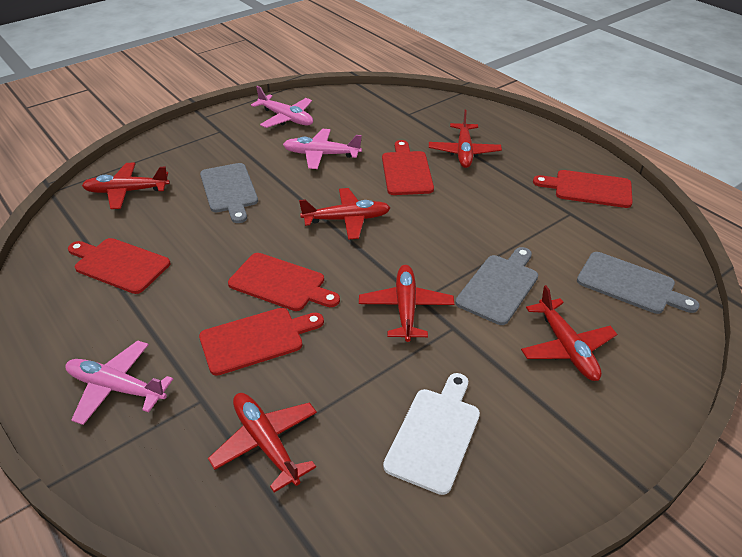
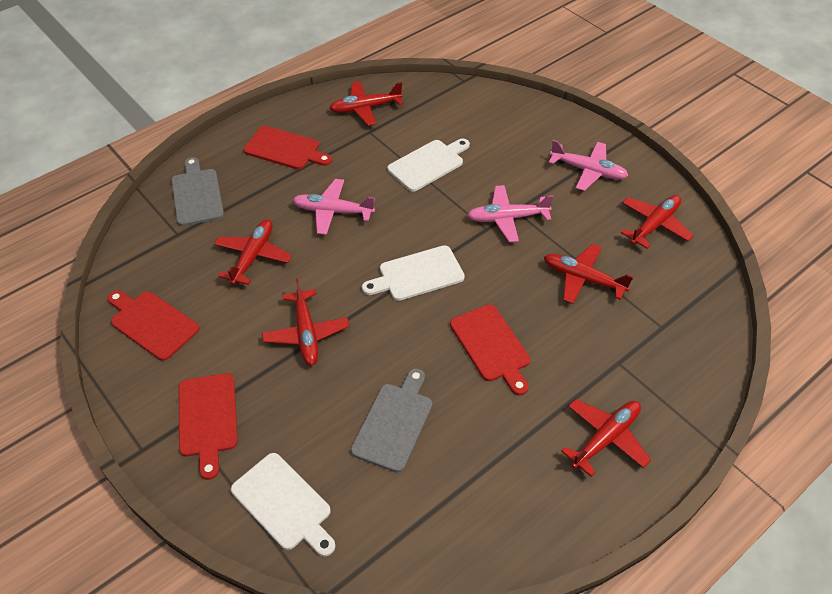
grey cutting board: 3 -> 2
red cutting board: 5 -> 4
white cutting board: 1 -> 3

